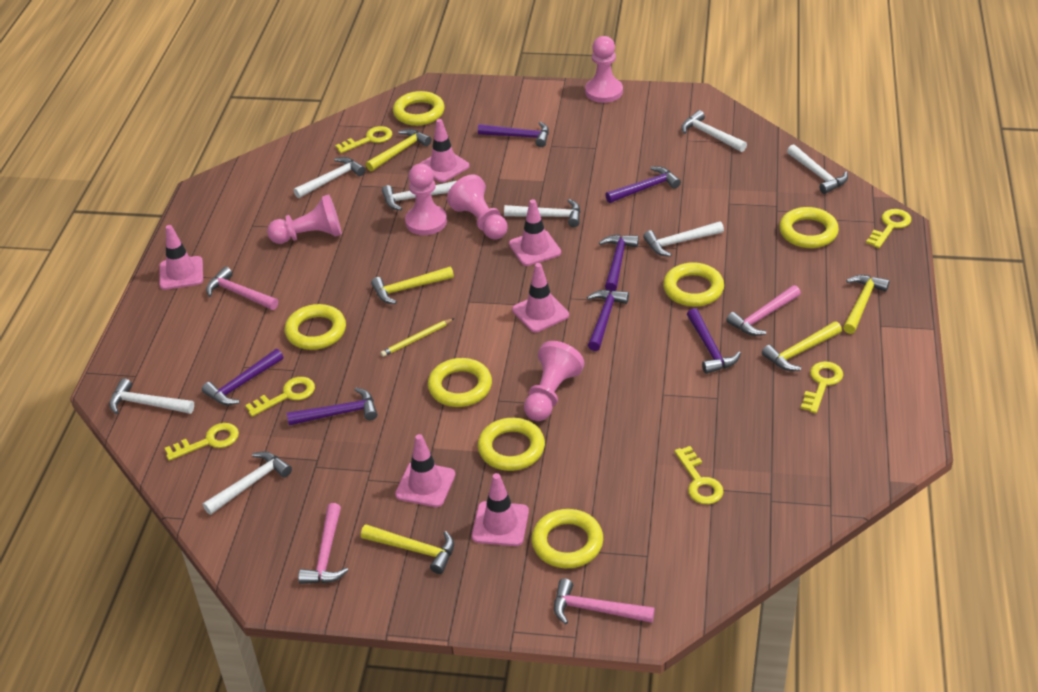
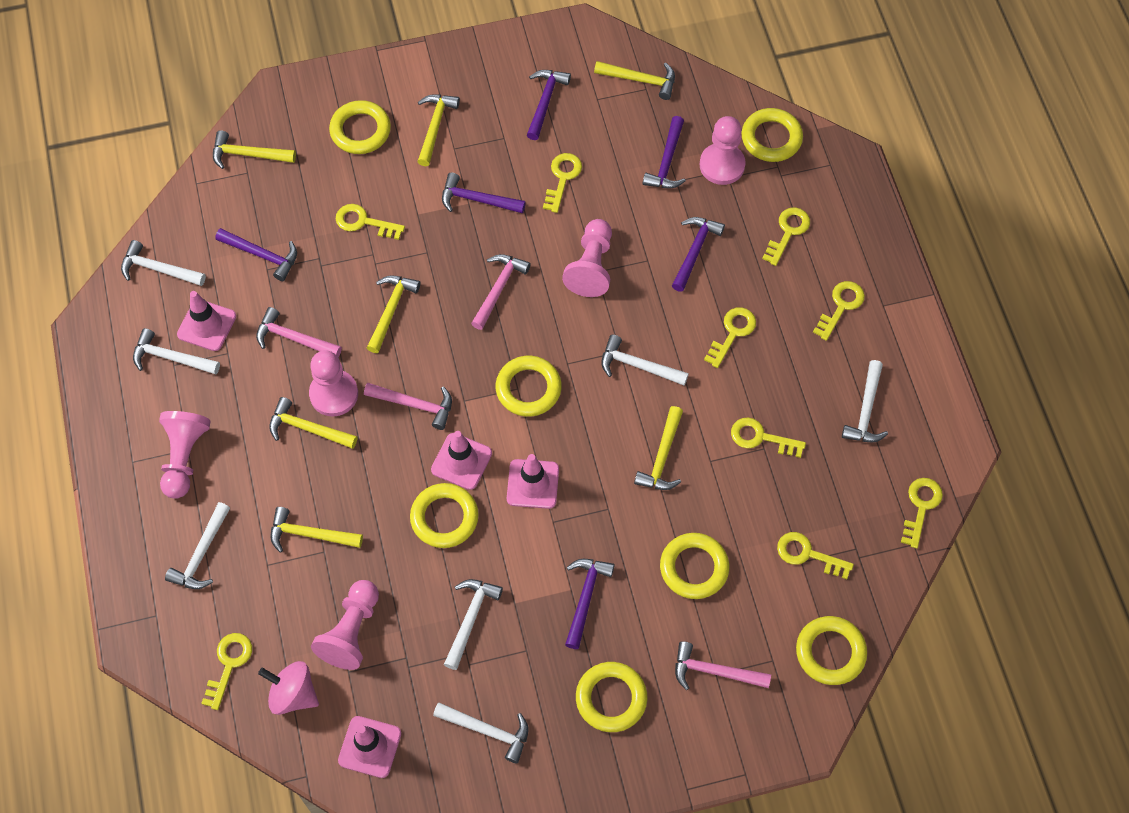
pink spinning top: 0 -> 1
pink traffic cone: 6 -> 4
purple hammer: 7 -> 6
white hammer: 8 -> 7
yellow hammer: 5 -> 7
yellow key: 6 -> 9
yellow pencil: 1 -> 0

